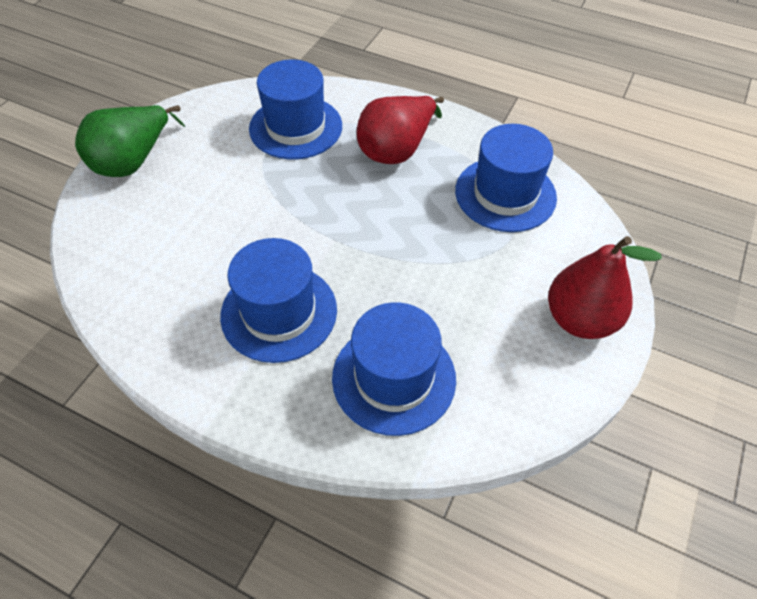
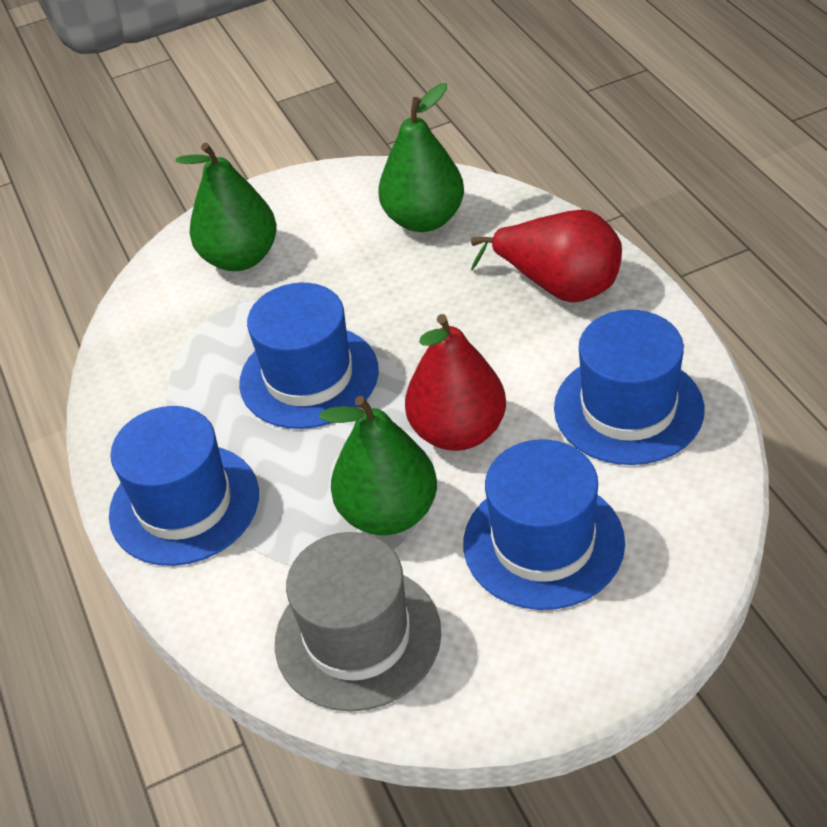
green pear: 1 -> 3
grey hat: 0 -> 1

